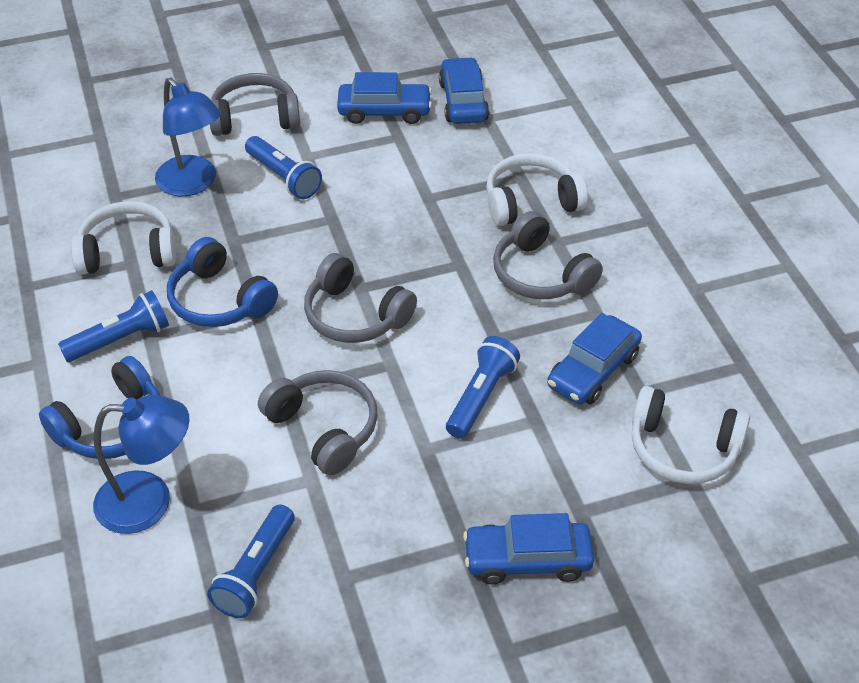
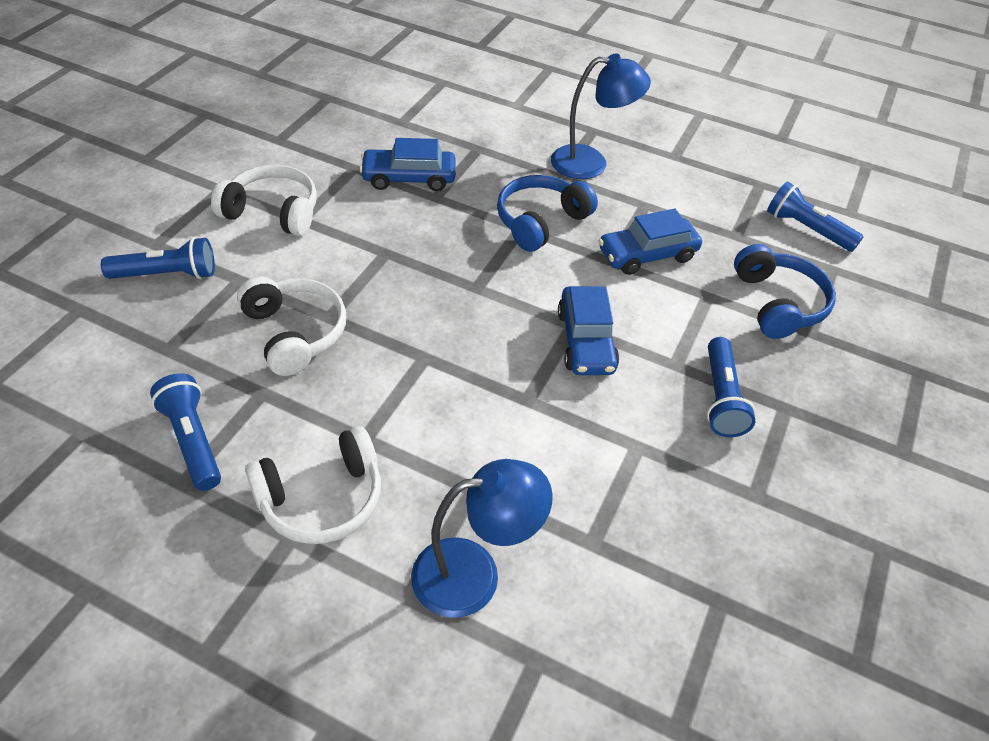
blue car: 4 -> 3
grey headphones: 4 -> 0

